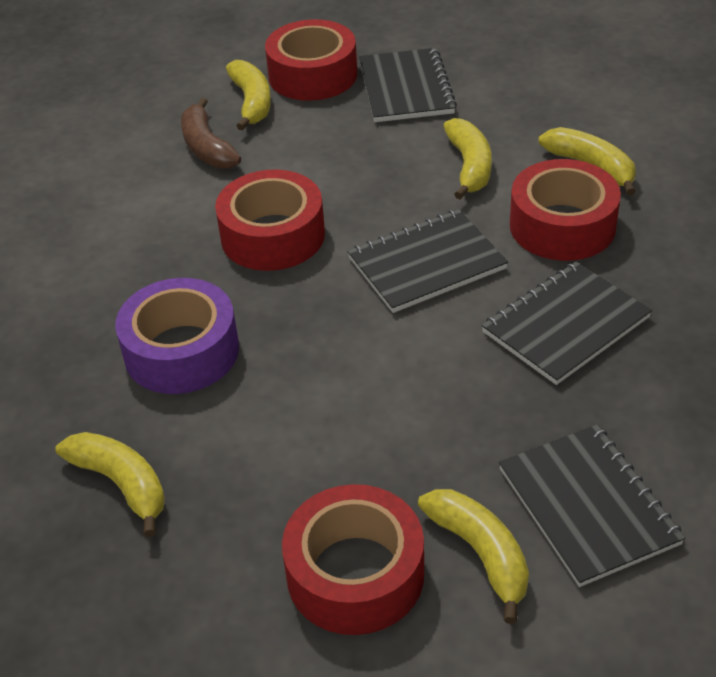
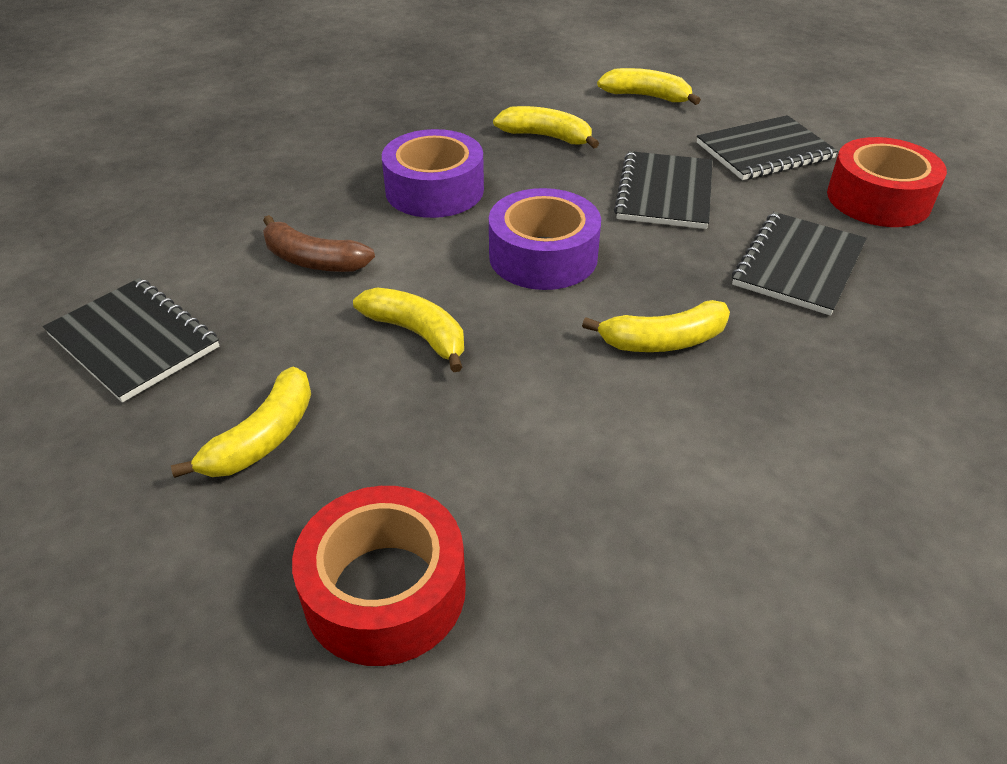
purple tape: 1 -> 2
red tape: 4 -> 2

